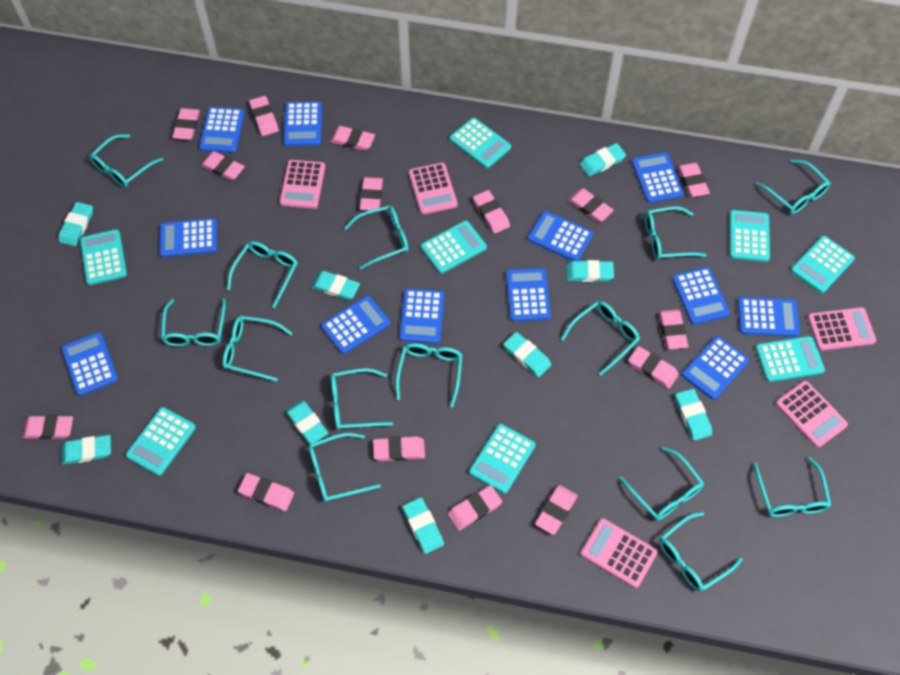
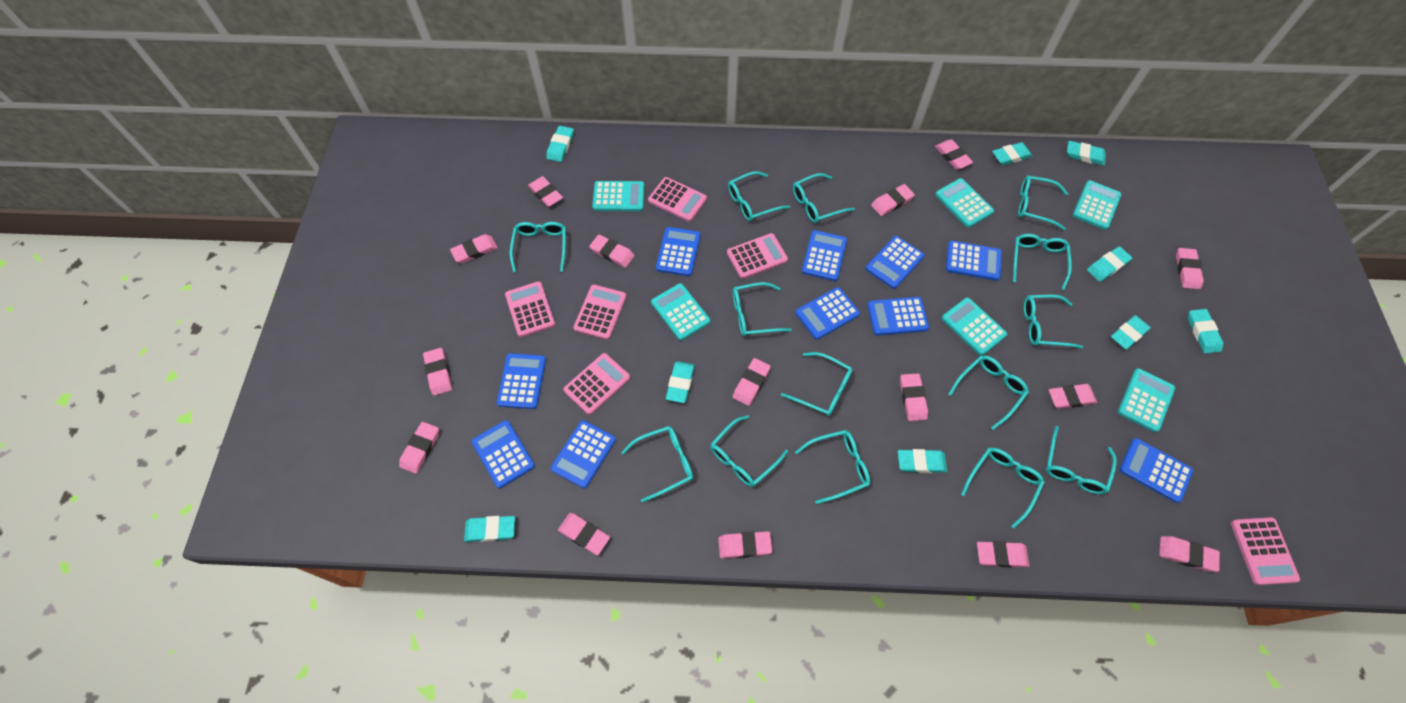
blue calculator: 12 -> 10
pink calculator: 5 -> 6
turquoise calculator: 8 -> 6

